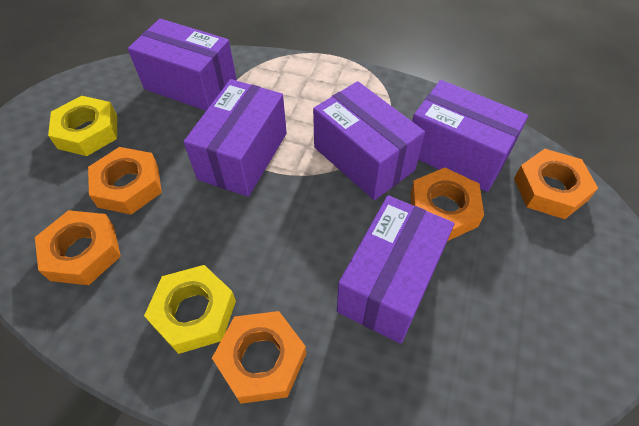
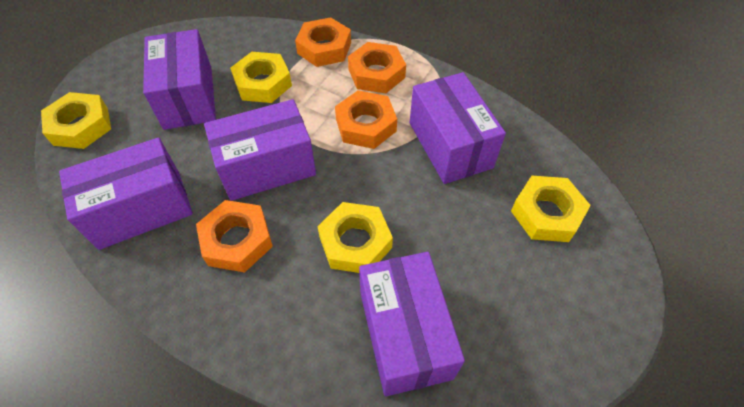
orange nut: 5 -> 4
yellow nut: 2 -> 4

